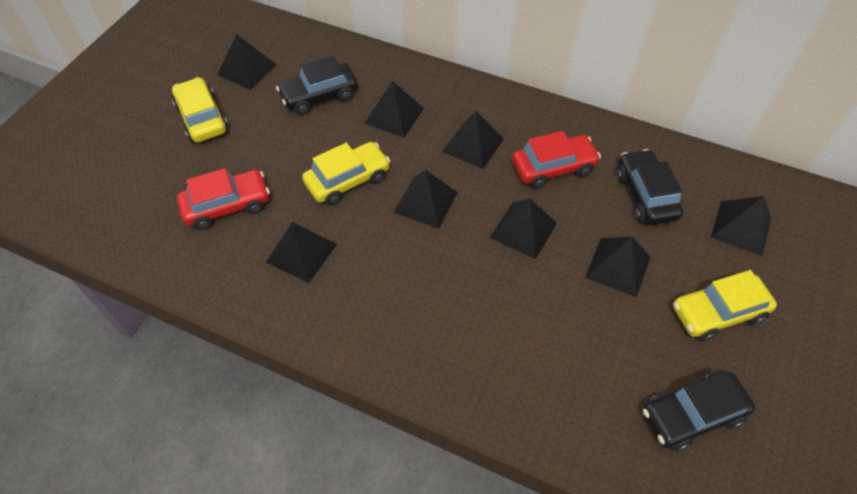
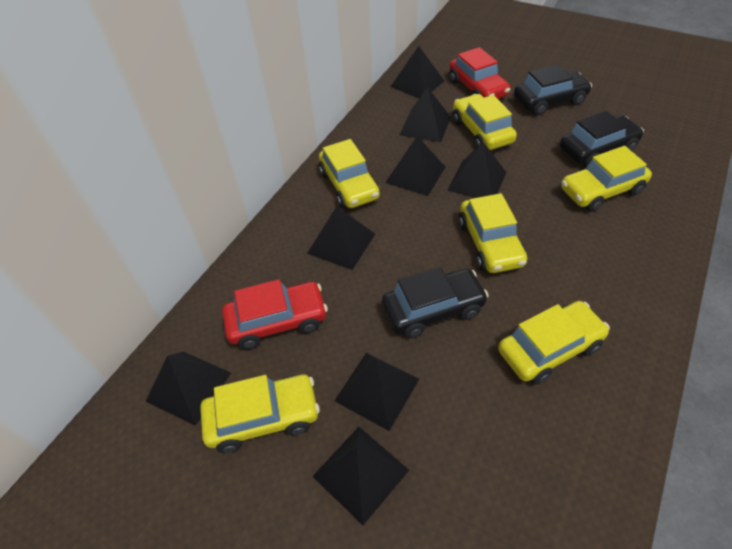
yellow car: 3 -> 6

